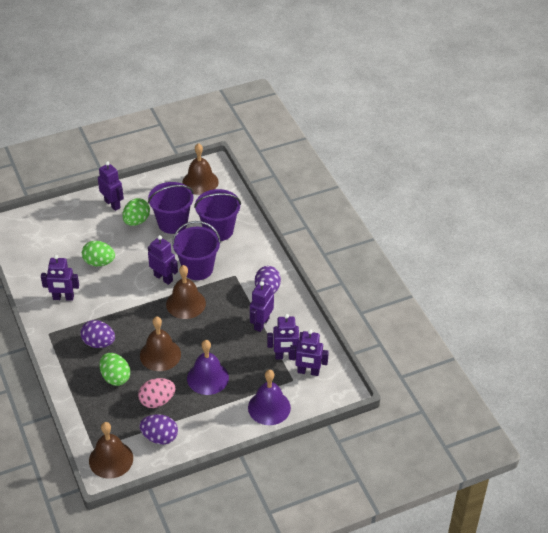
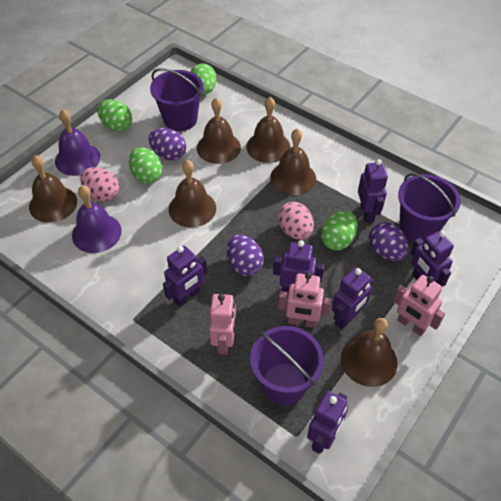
brown bell: 4 -> 6
green egg: 3 -> 4
pink egg: 1 -> 2
pink robot: 0 -> 3

